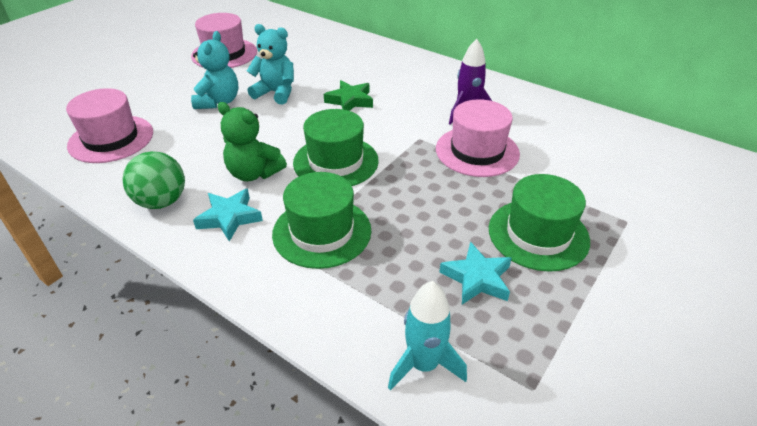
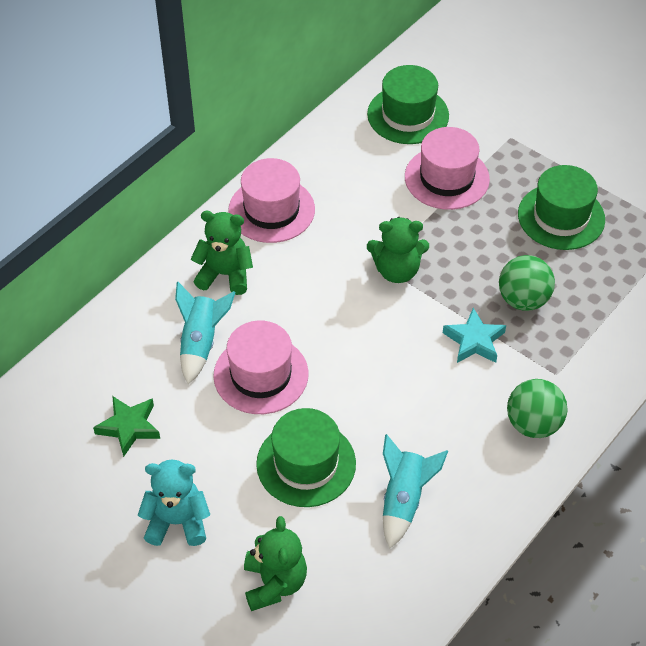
green ball: 1 -> 2
green teddy bear: 1 -> 3
purple rocket: 1 -> 0
turquoise rocket: 1 -> 2
turquoise star: 2 -> 1
turquoise teddy bear: 2 -> 1

